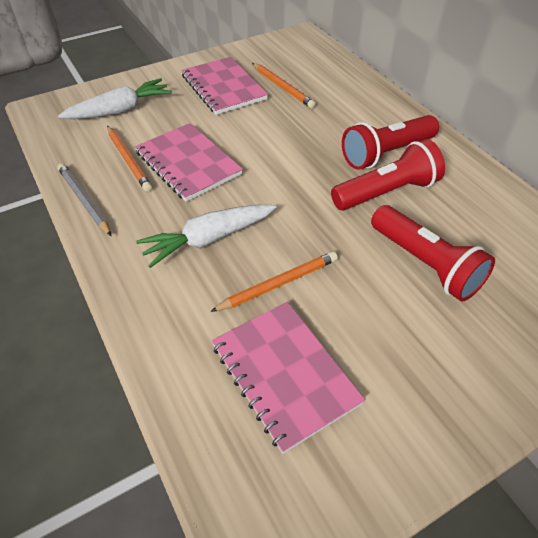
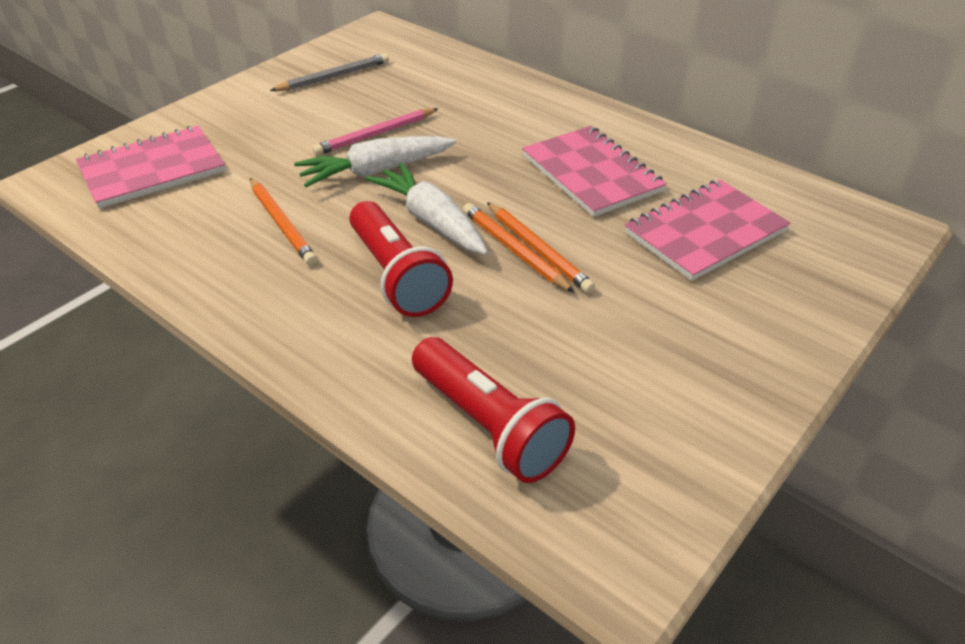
pink pencil: 0 -> 1
red flashlight: 3 -> 2

